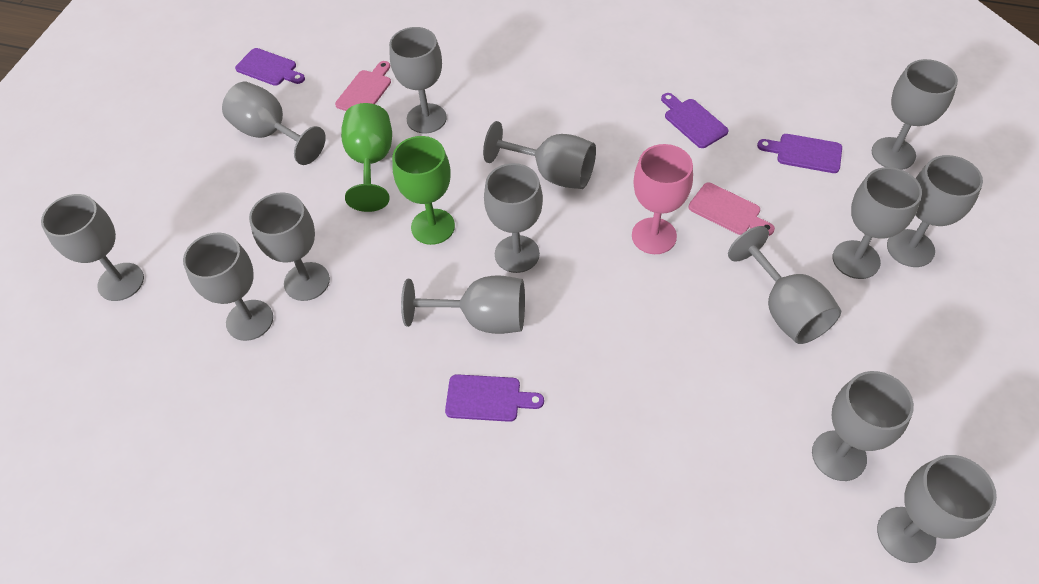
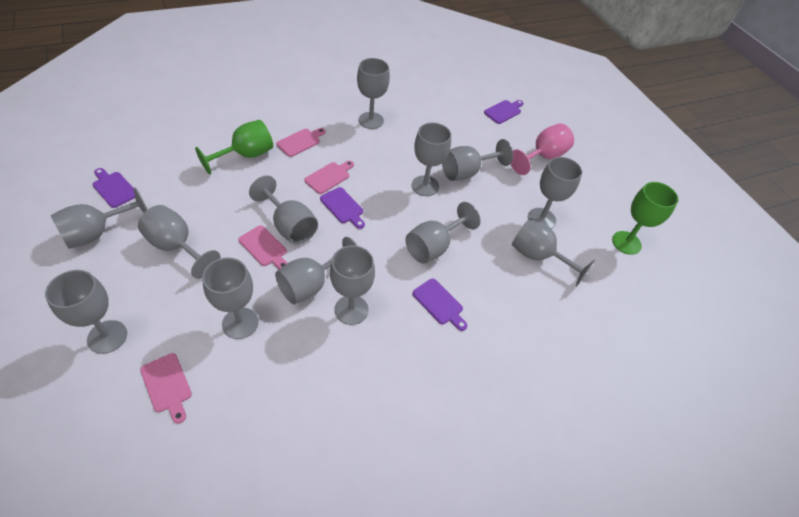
grey goblet: 14 -> 13
pink cutting board: 2 -> 4

